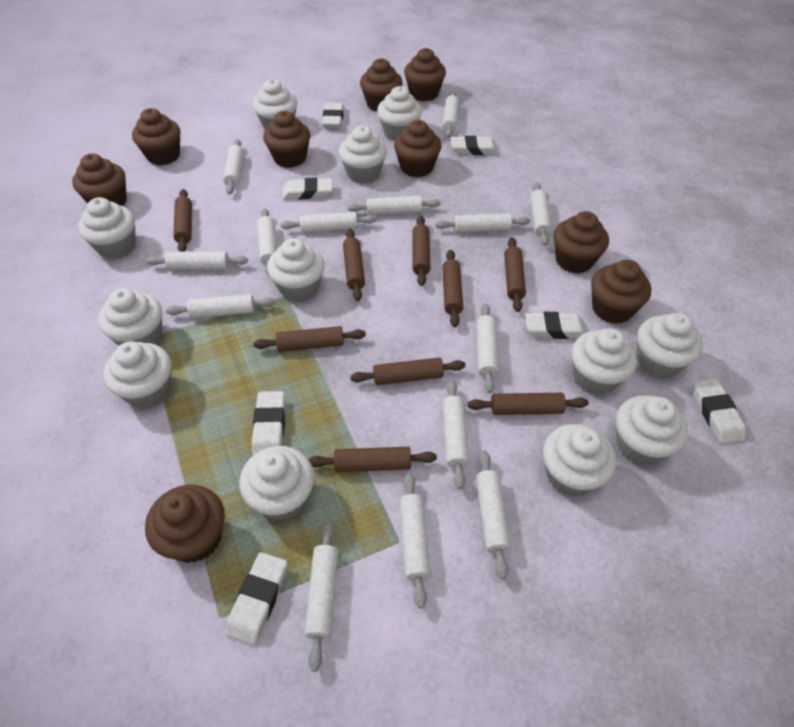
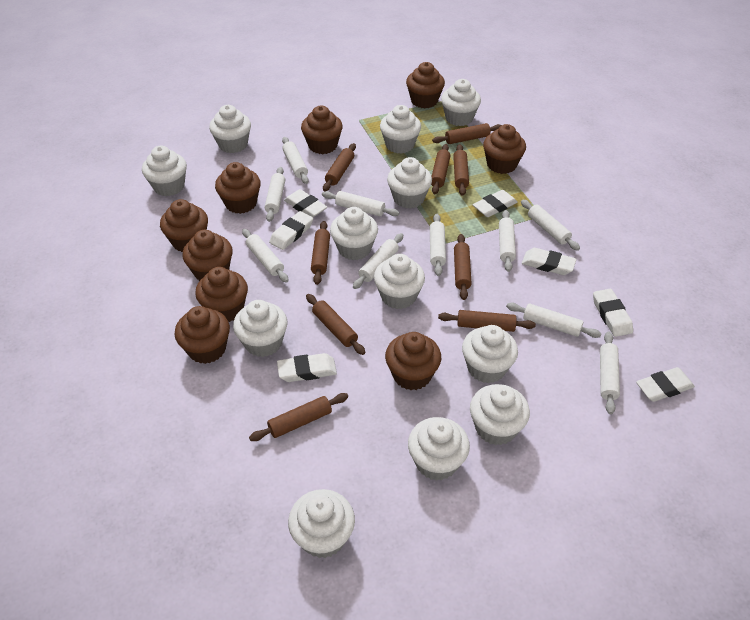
white rolling pin: 14 -> 10

